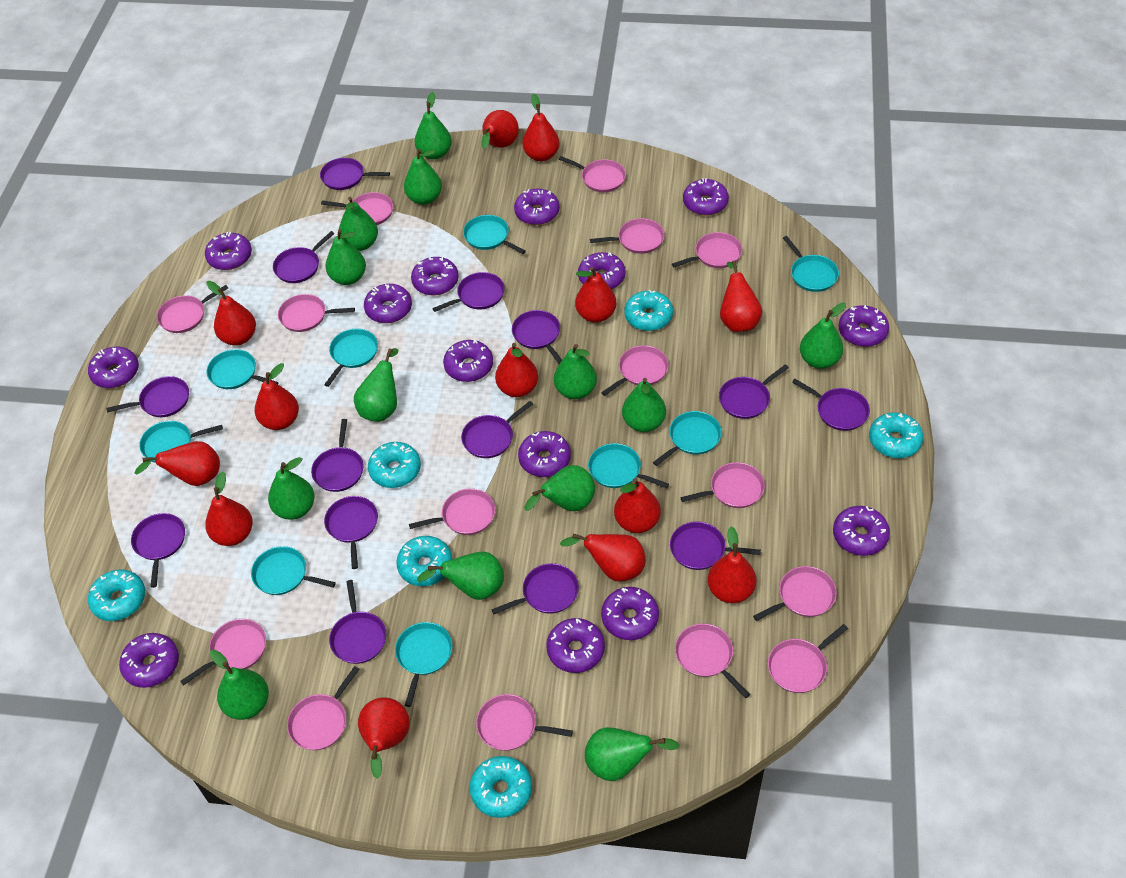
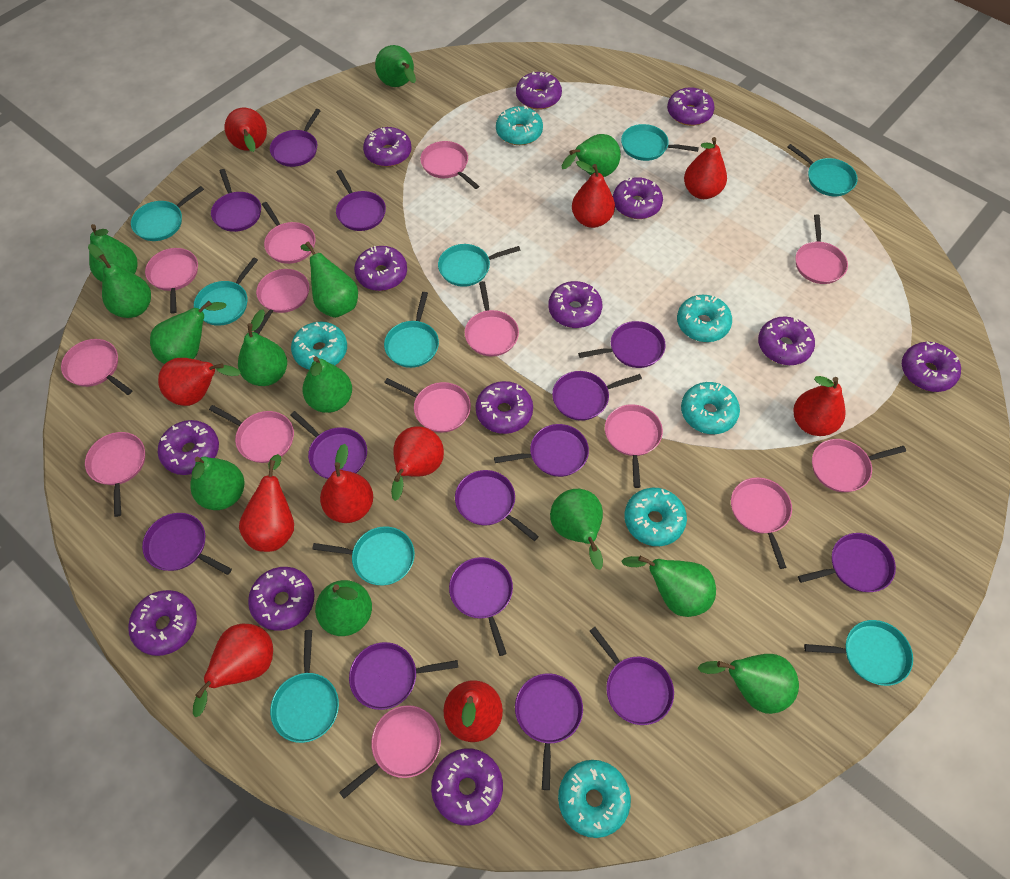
pink pan: 15 -> 14
purple donut: 14 -> 13
red pear: 13 -> 10

